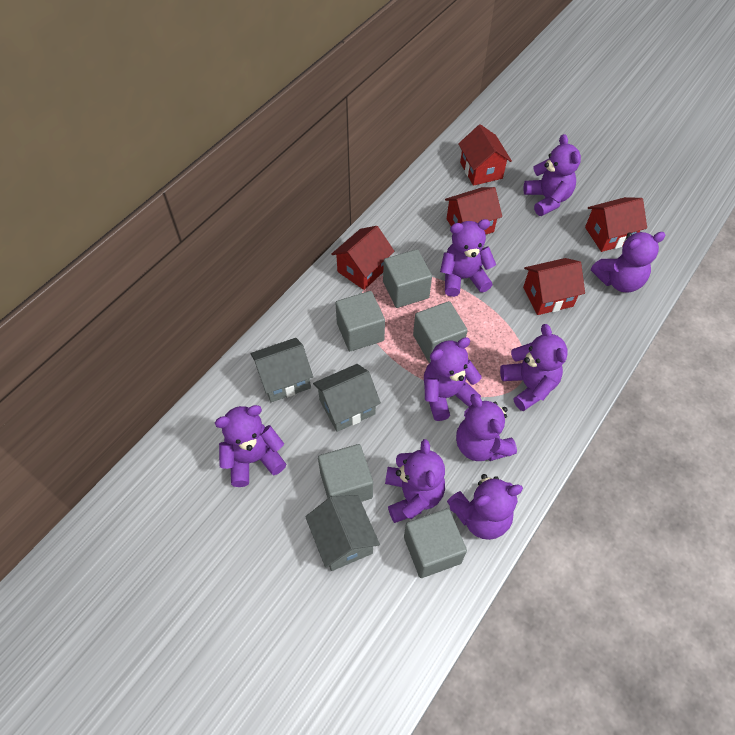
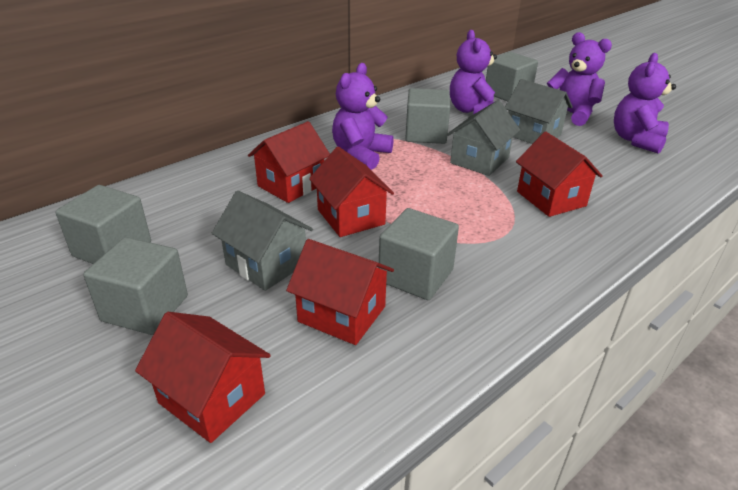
purple teddy bear: 9 -> 4

